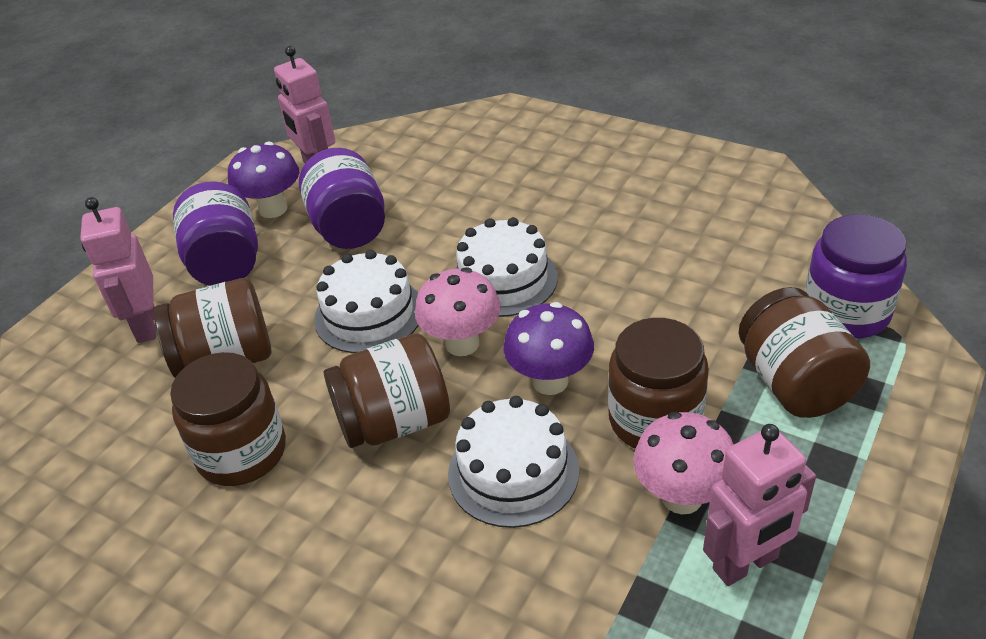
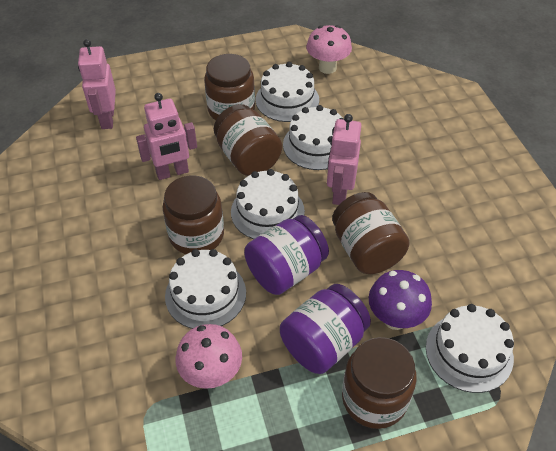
purple jar: 3 -> 2
purple mushroom: 2 -> 1
white cake: 3 -> 5

